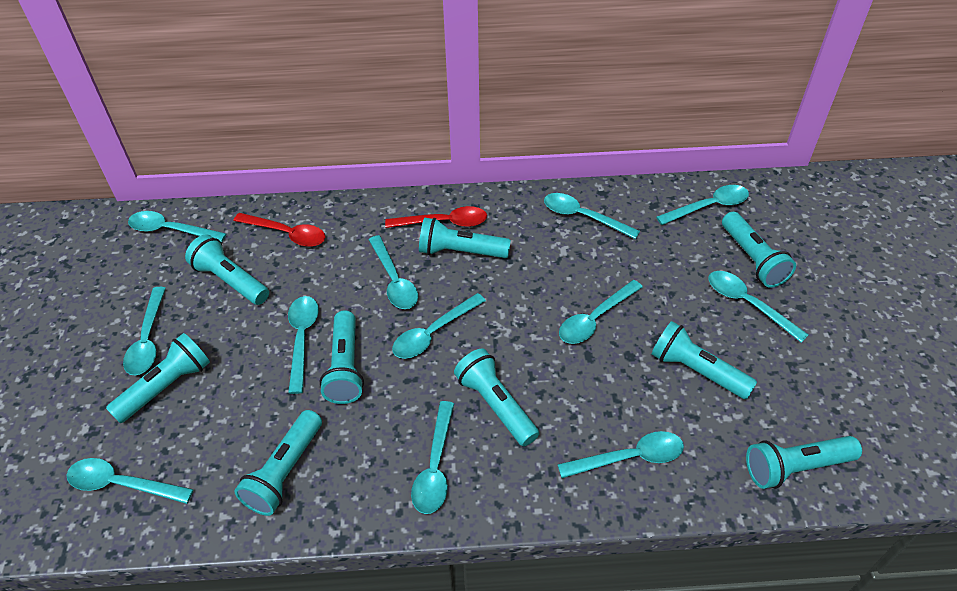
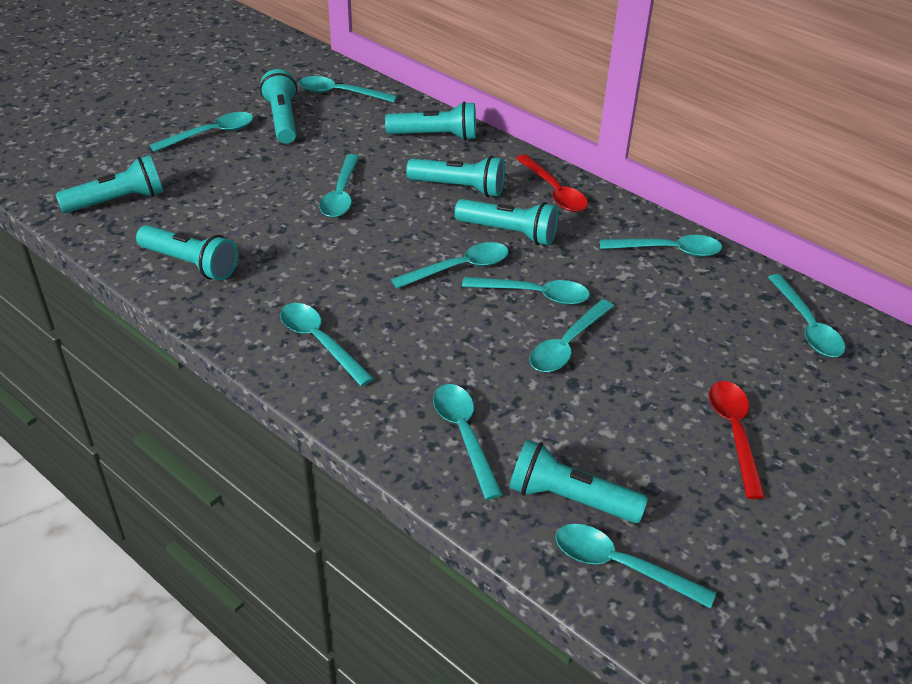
turquoise flashlight: 9 -> 7
turquoise spoon: 12 -> 11

